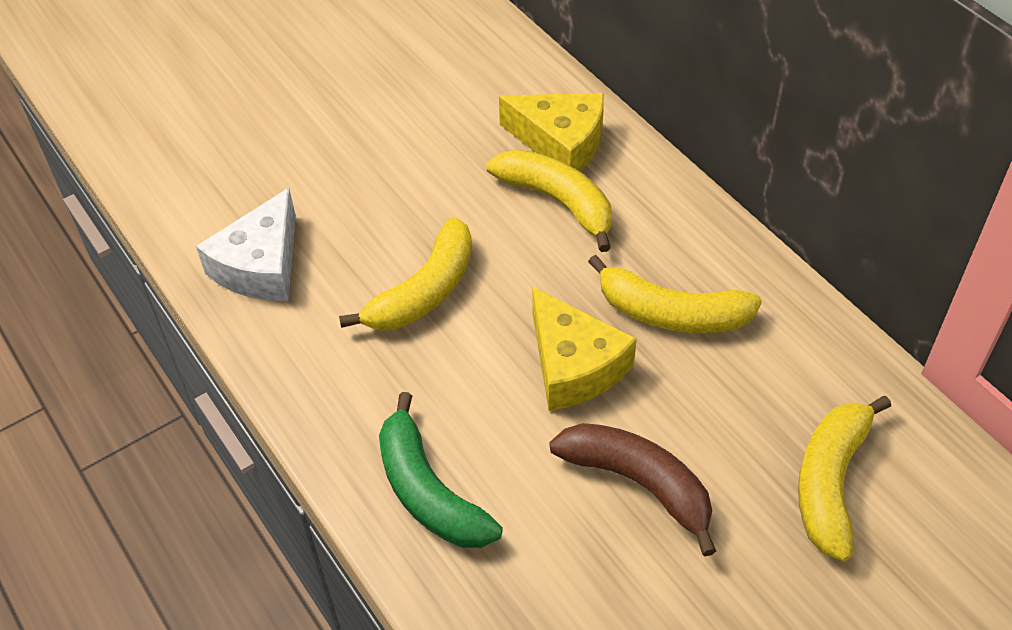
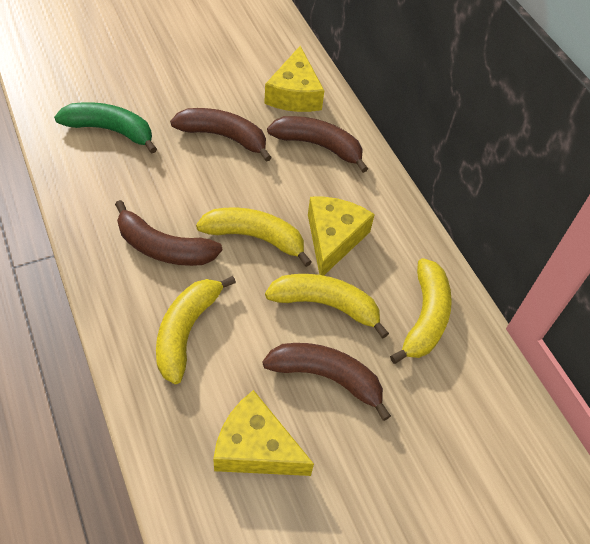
brown banana: 1 -> 4
white cheese: 1 -> 0
yellow cheese: 2 -> 3

